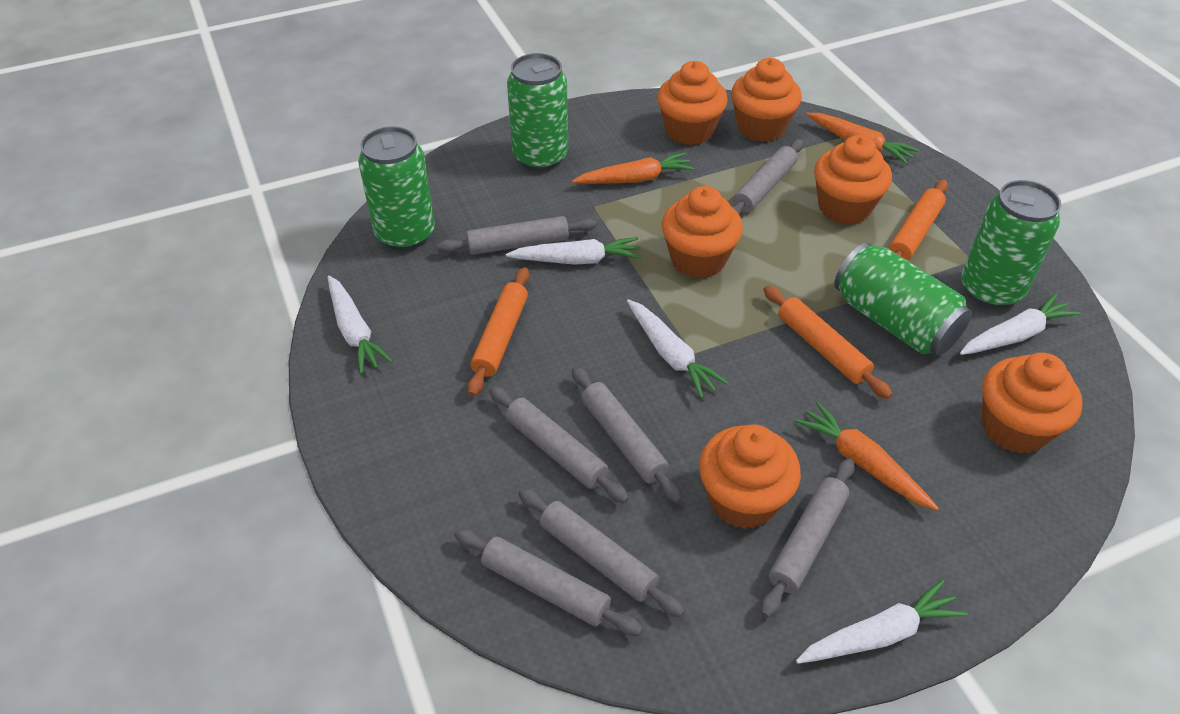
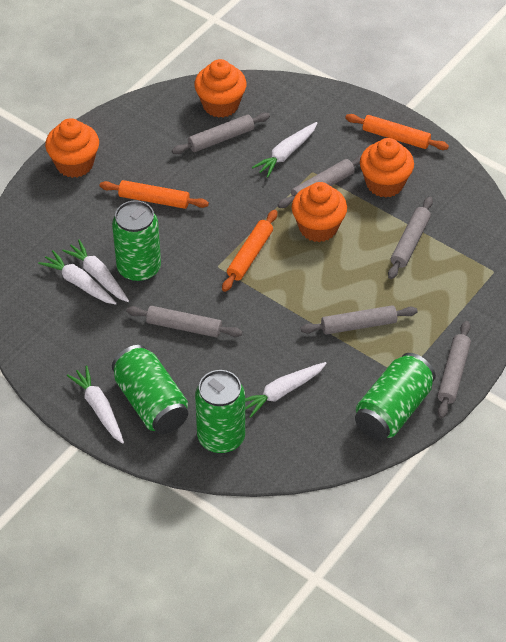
grey rolling pin: 7 -> 6
orange carrot: 3 -> 0
orange cupcake: 6 -> 4

